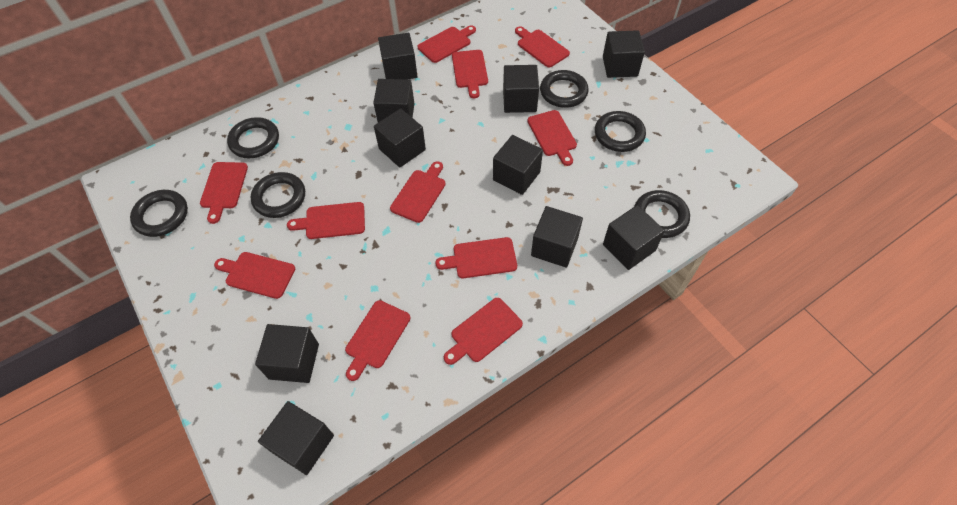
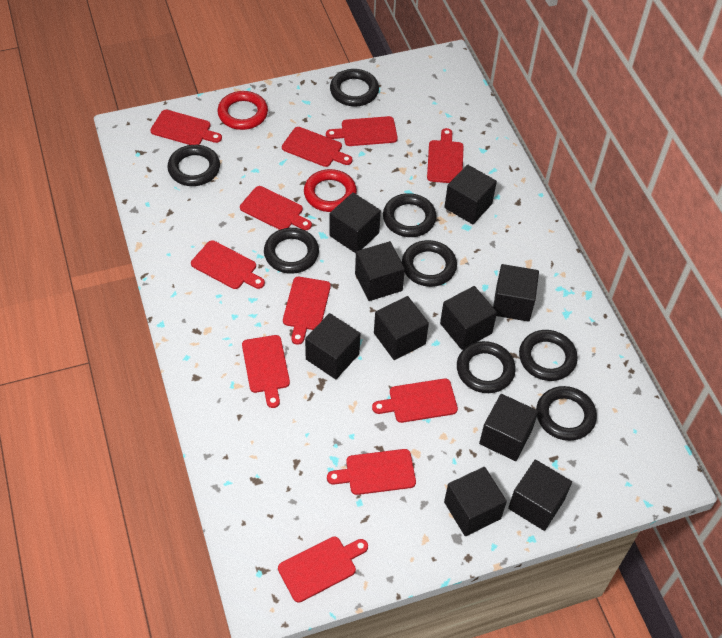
black ring: 6 -> 8
red ring: 0 -> 2

